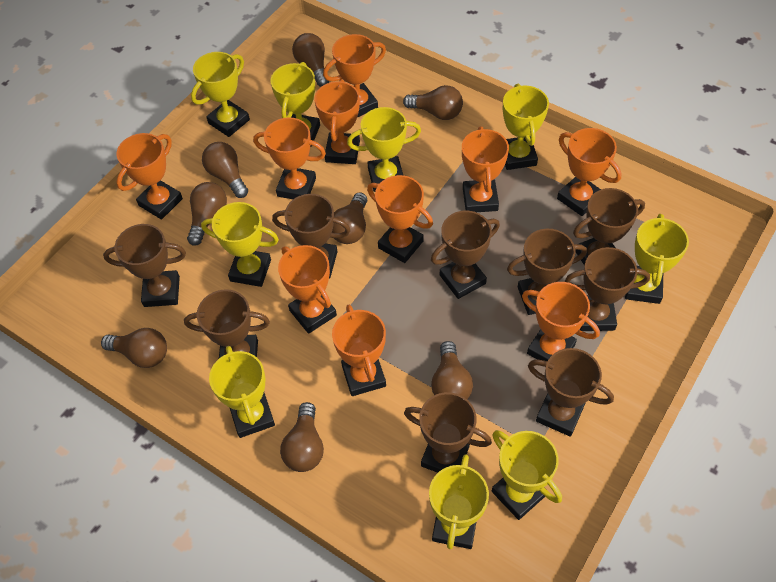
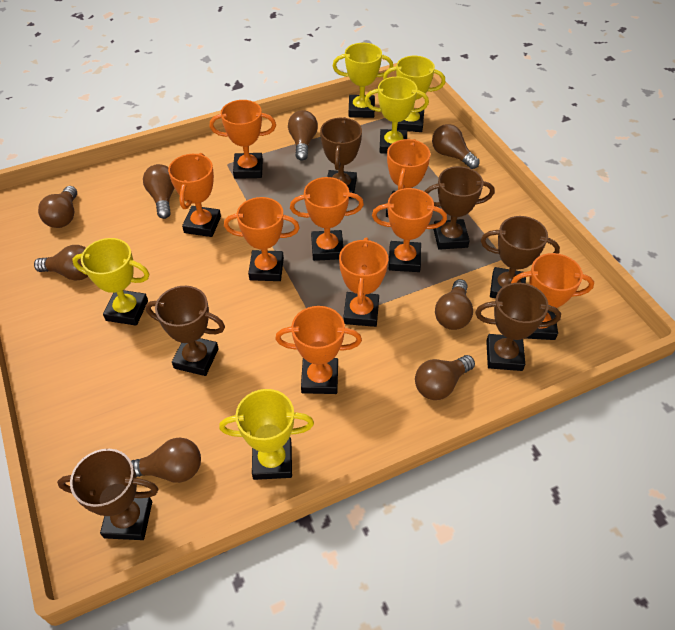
brown trophy: 9 -> 6
orange trophy: 10 -> 9
yellow trophy: 9 -> 5

